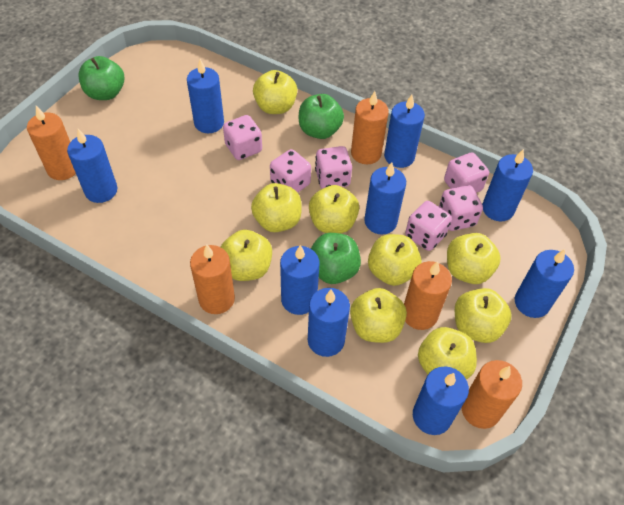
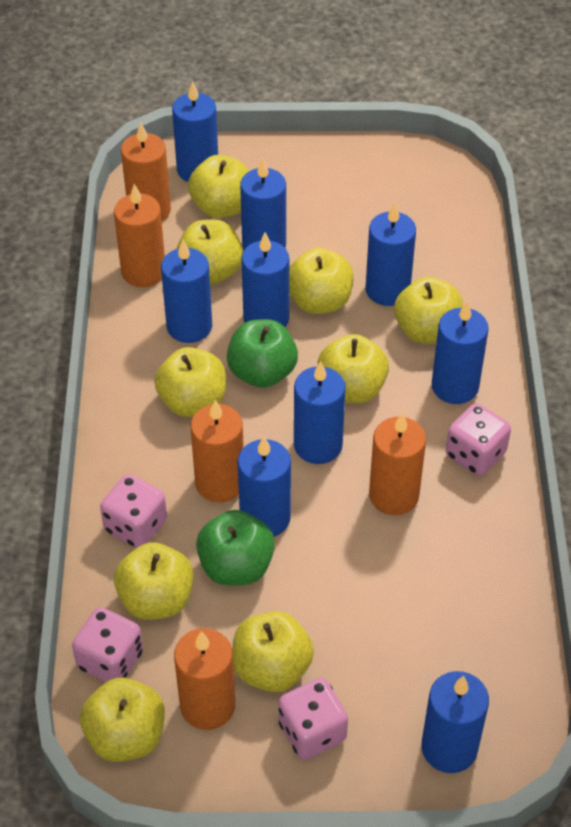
green apple: 3 -> 2
pink dice: 6 -> 4

